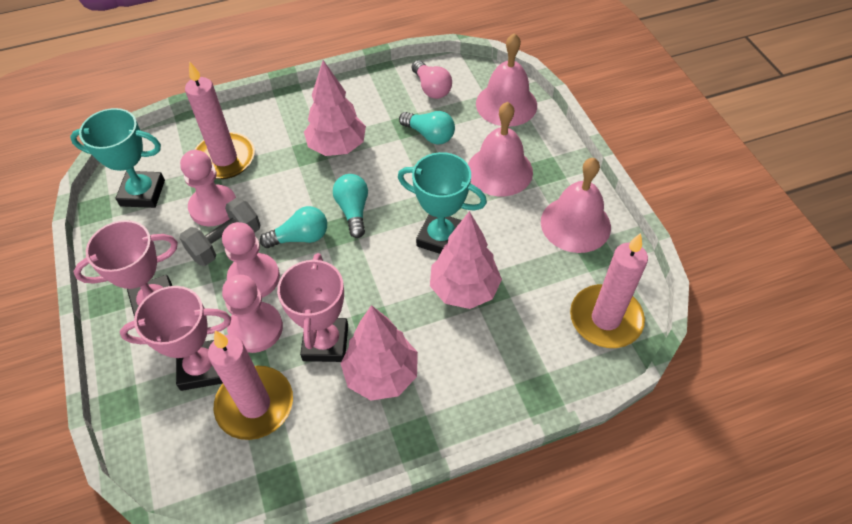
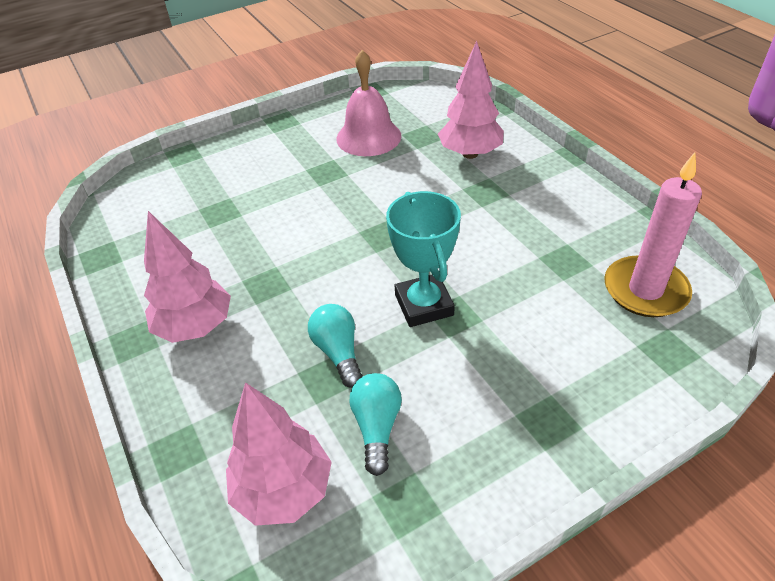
grey dumbbell: 1 -> 0
pink bell: 3 -> 1
pink candle: 3 -> 1
pink light bulb: 1 -> 0
pink pawn: 3 -> 0
pink trophy: 3 -> 0
turquoise light bulb: 3 -> 2
turquoise trophy: 2 -> 1

